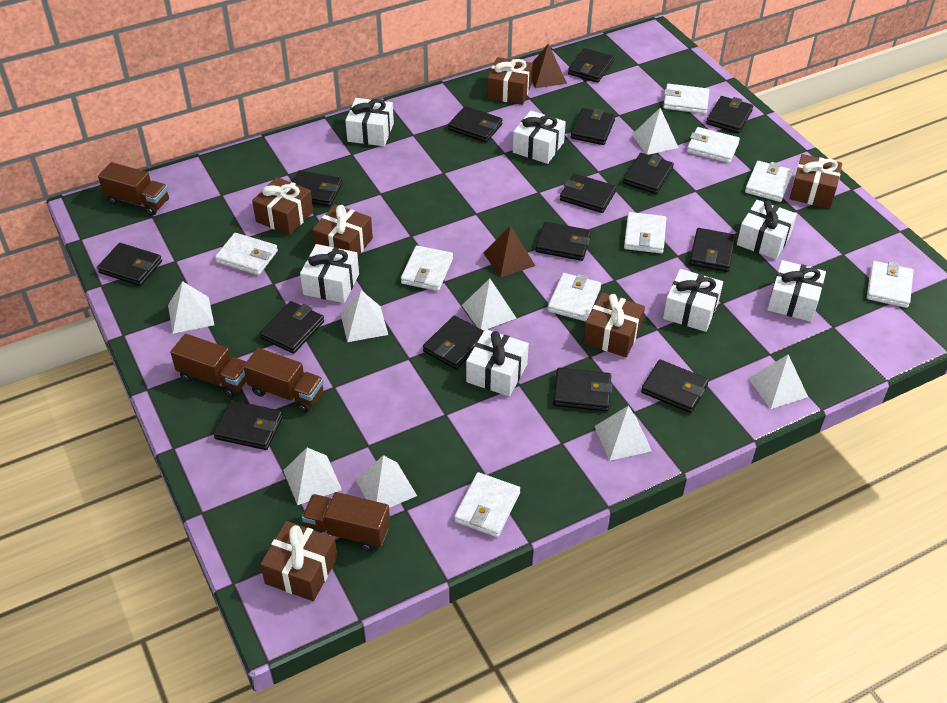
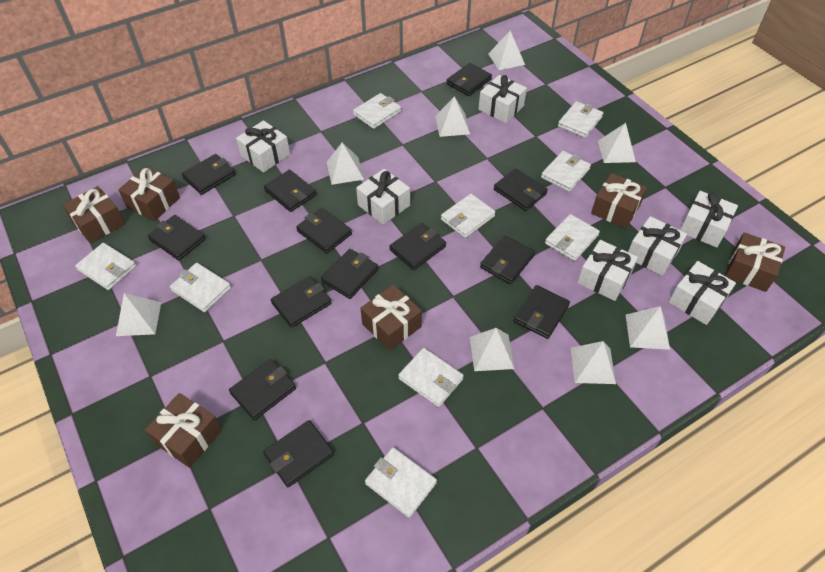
black wallet: 15 -> 13
brown pyramid: 2 -> 0
brown truck: 4 -> 0

